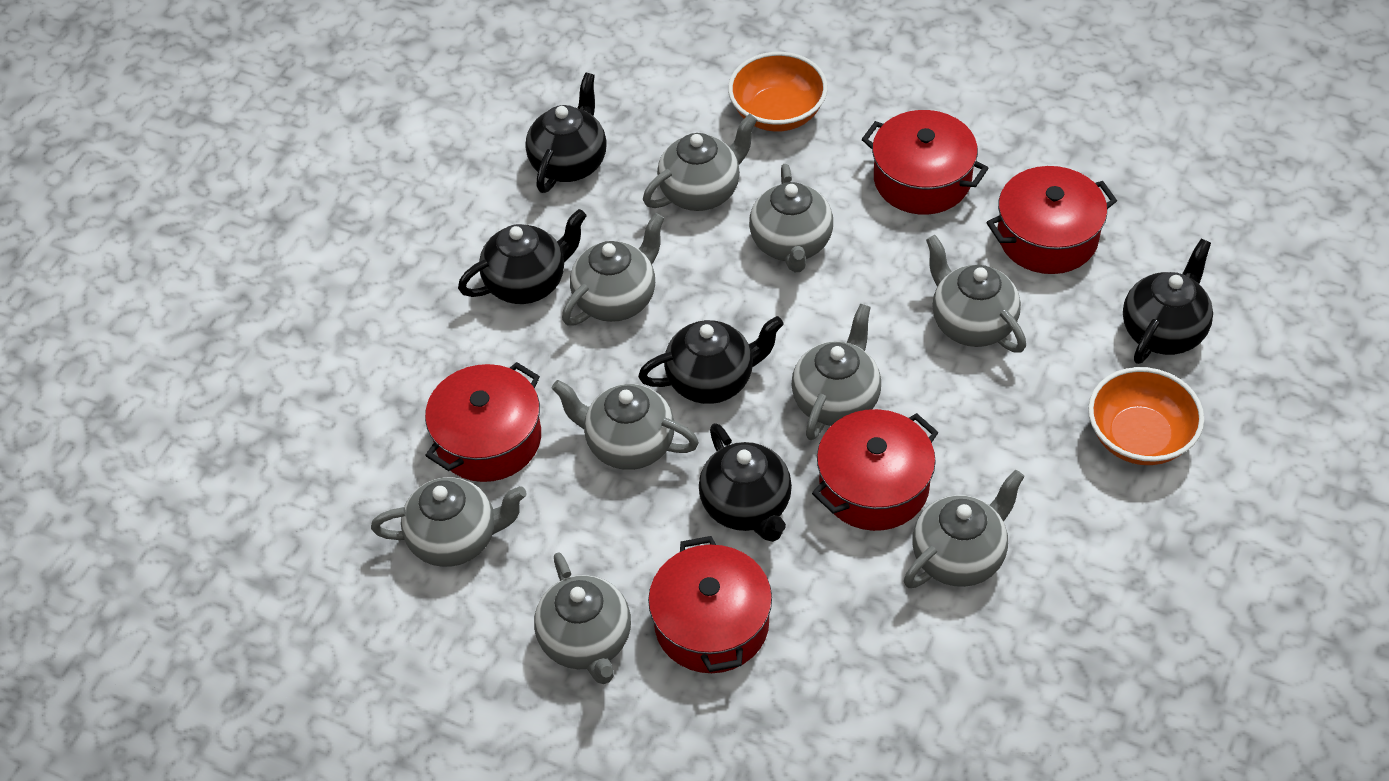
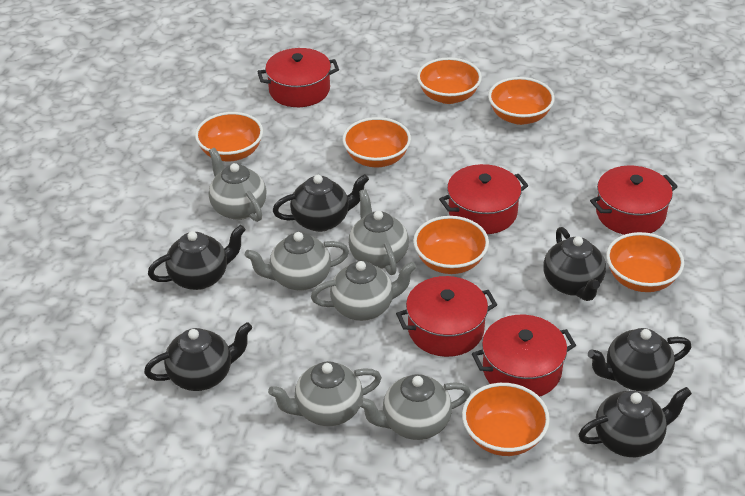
black teapot: 5 -> 6
grey teapot: 9 -> 6
orange bowl: 2 -> 7

